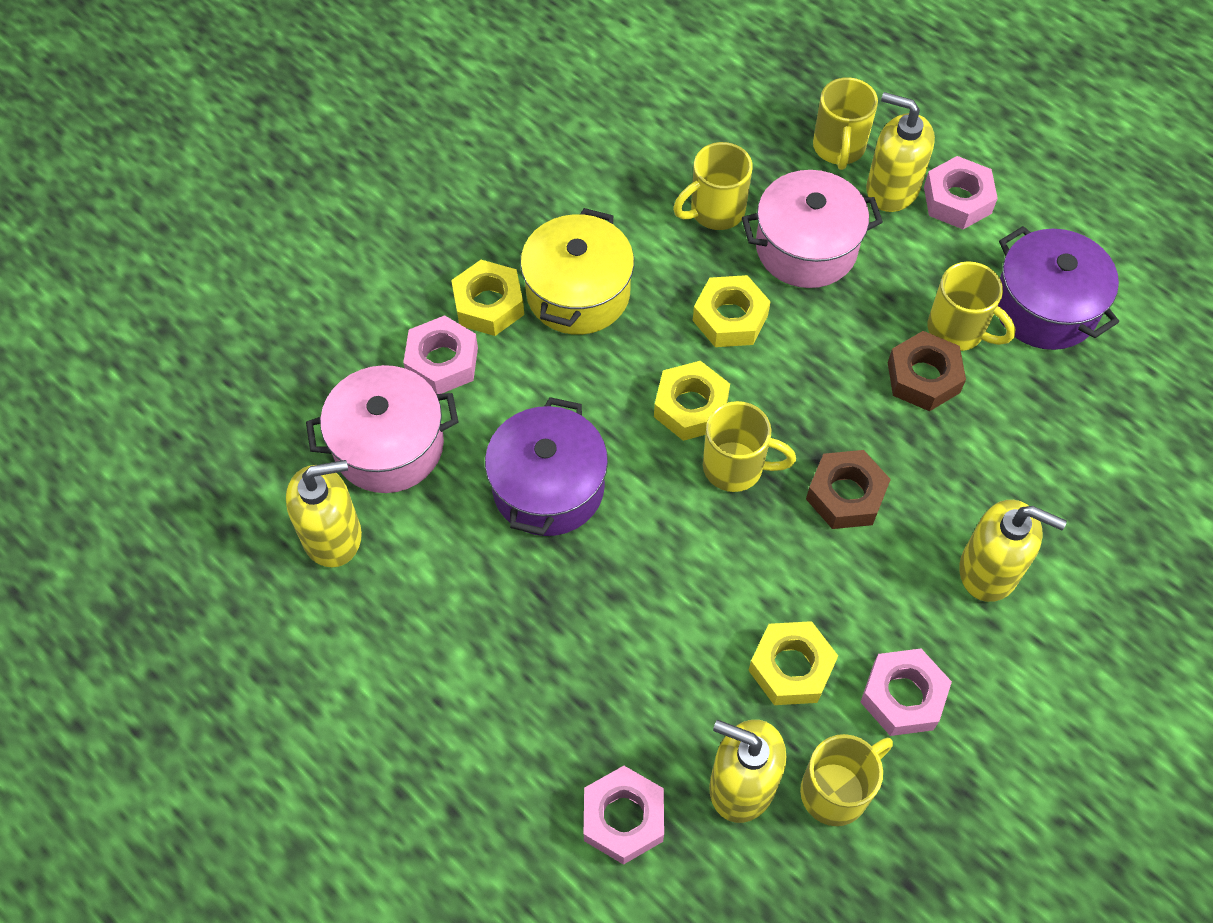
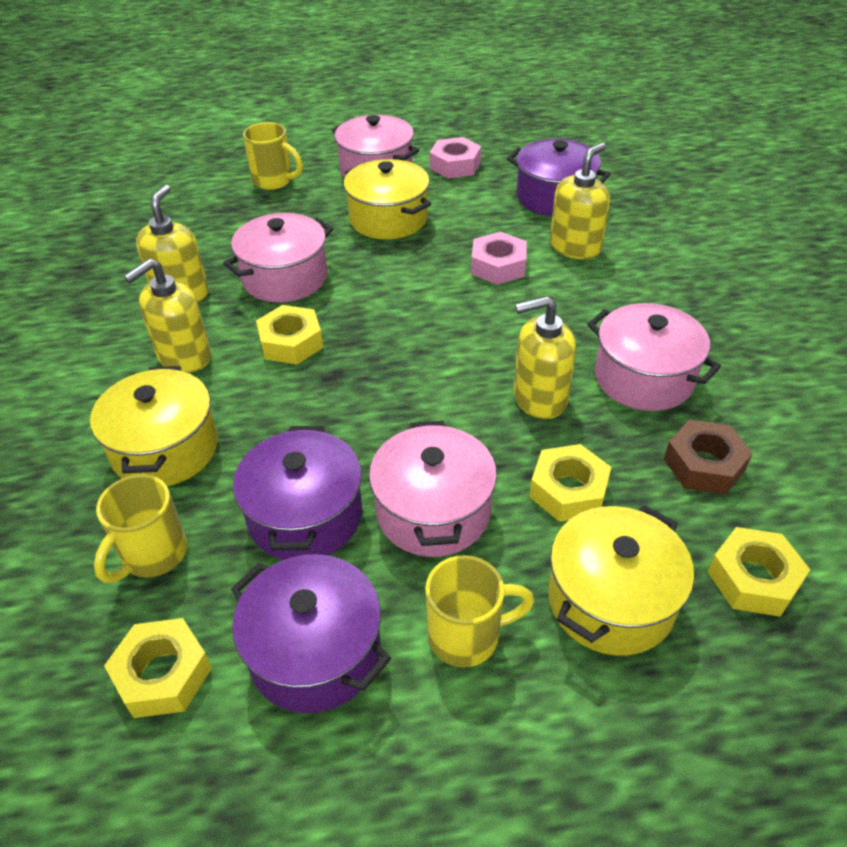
brown nut: 2 -> 1
pink nut: 4 -> 2
pink pot: 2 -> 4
purple pot: 2 -> 3
yellow mug: 5 -> 3
yellow pot: 1 -> 3

